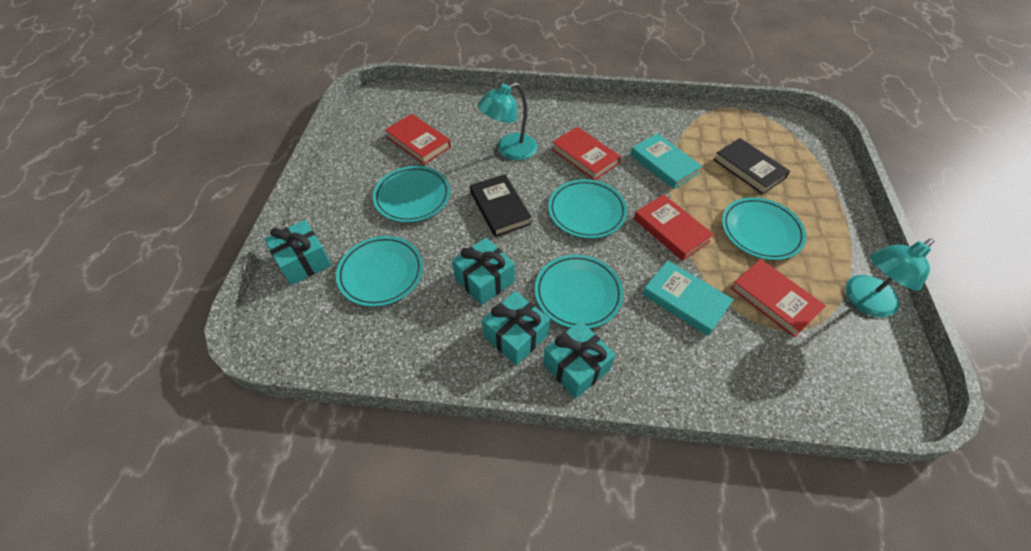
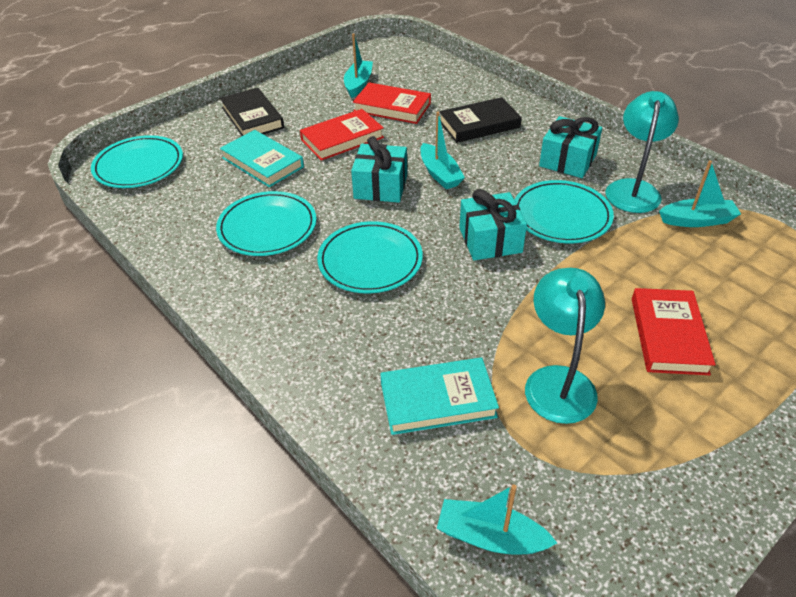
red book: 4 -> 3
turquoise boat: 0 -> 4
turquoise gift: 4 -> 3
turquoise plate: 5 -> 4

